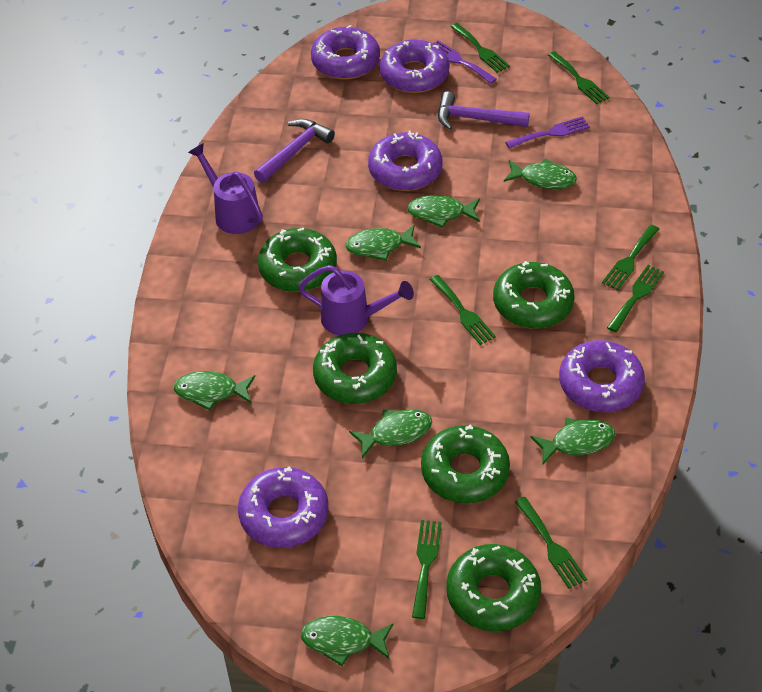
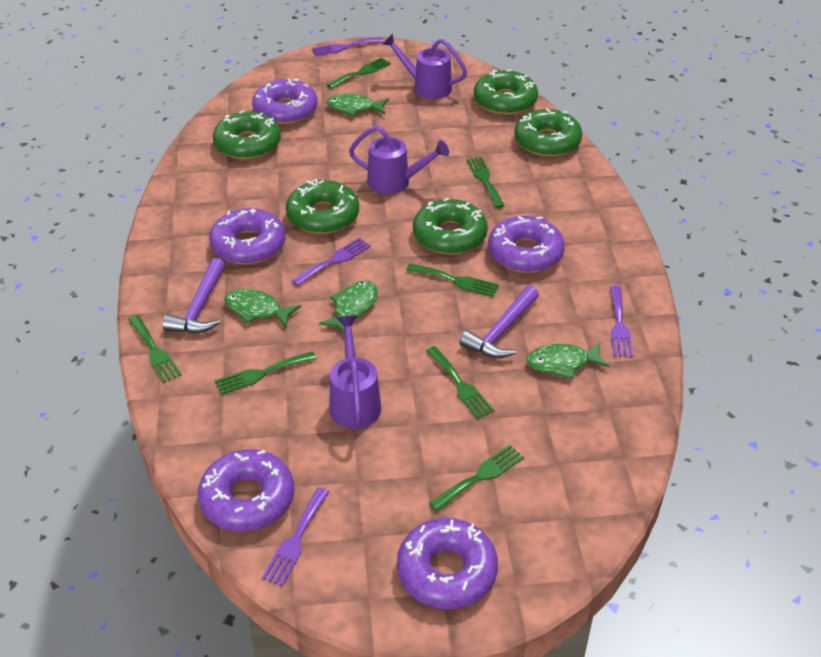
green fish: 7 -> 4
purple fork: 2 -> 4
purple watering can: 2 -> 3

